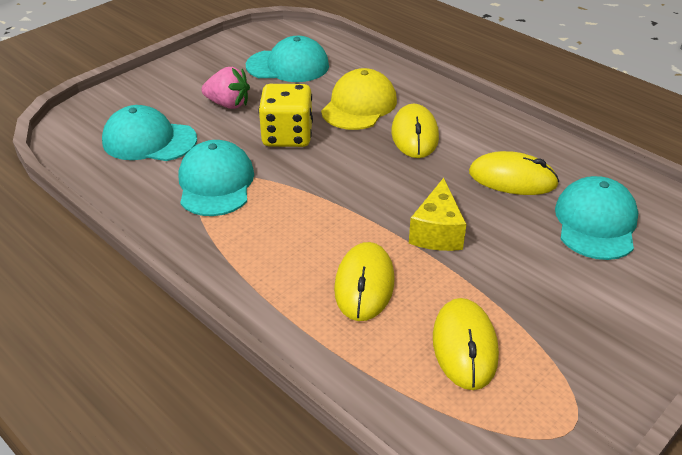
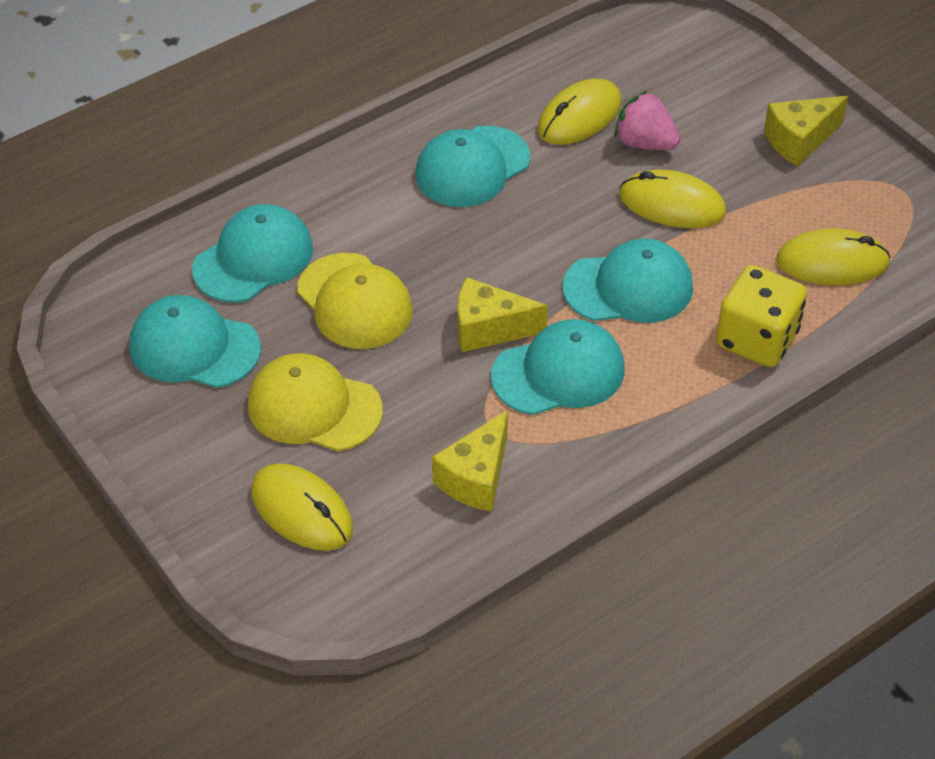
turquoise cap: 4 -> 5
yellow cap: 1 -> 2
yellow cheese: 1 -> 3

